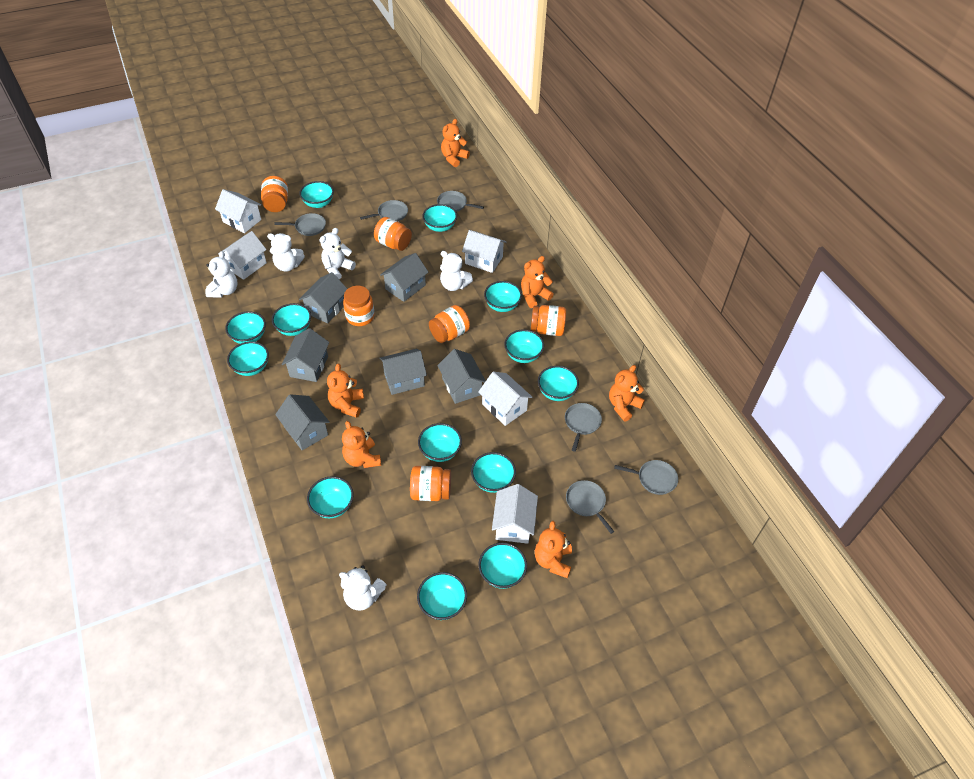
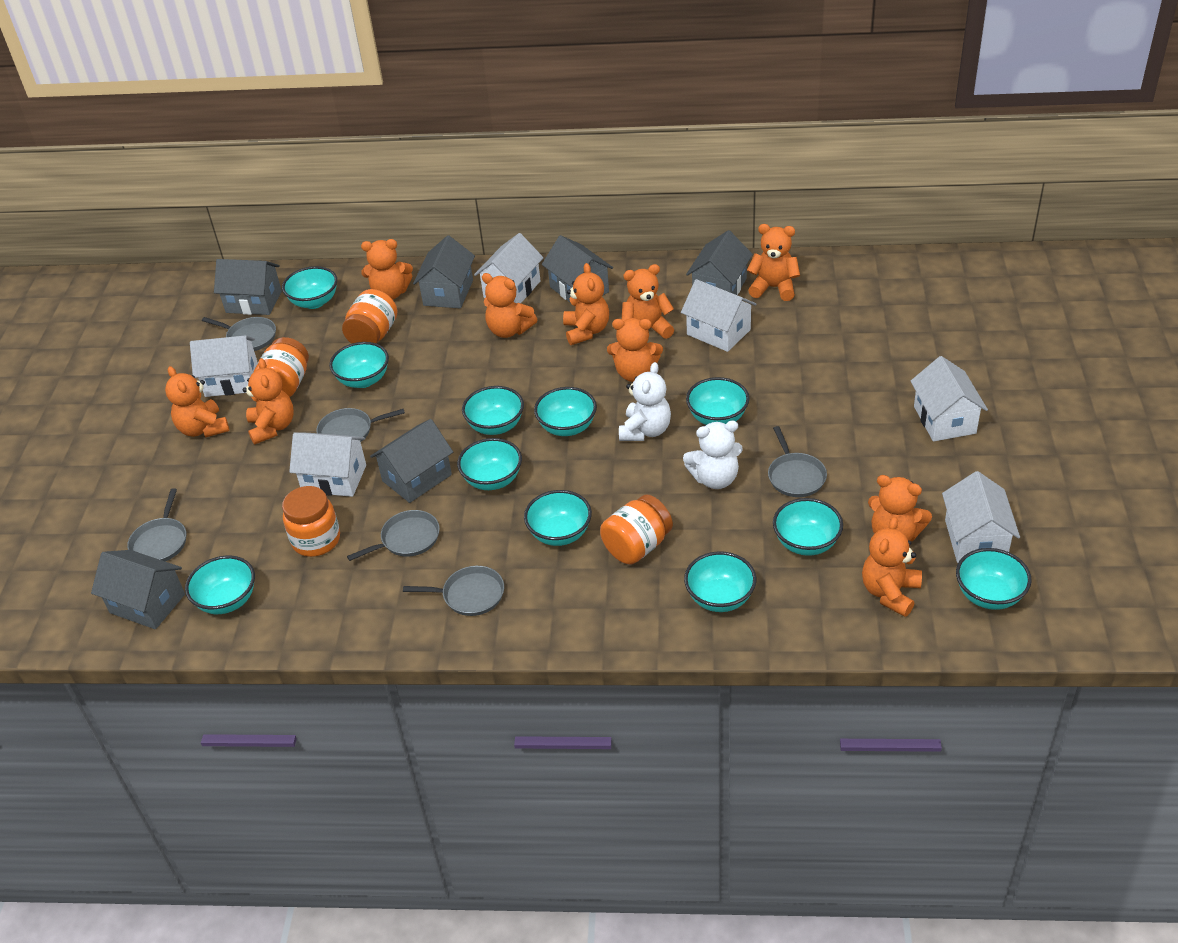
orange jar: 6 -> 4
orange teddy bear: 6 -> 10
turquoise bowl: 13 -> 11
white house: 5 -> 6
white teddy bear: 5 -> 2

